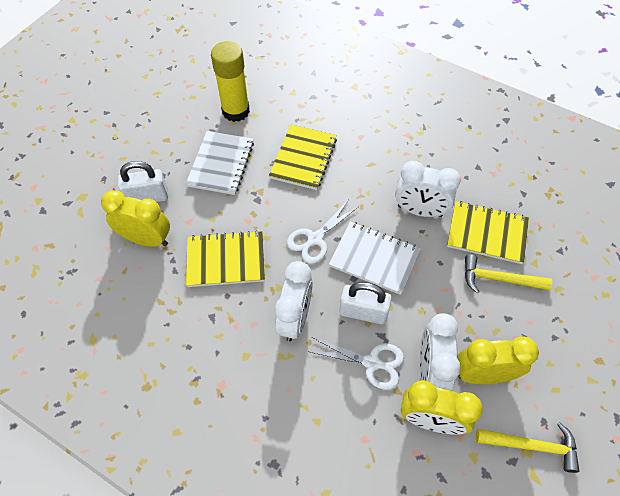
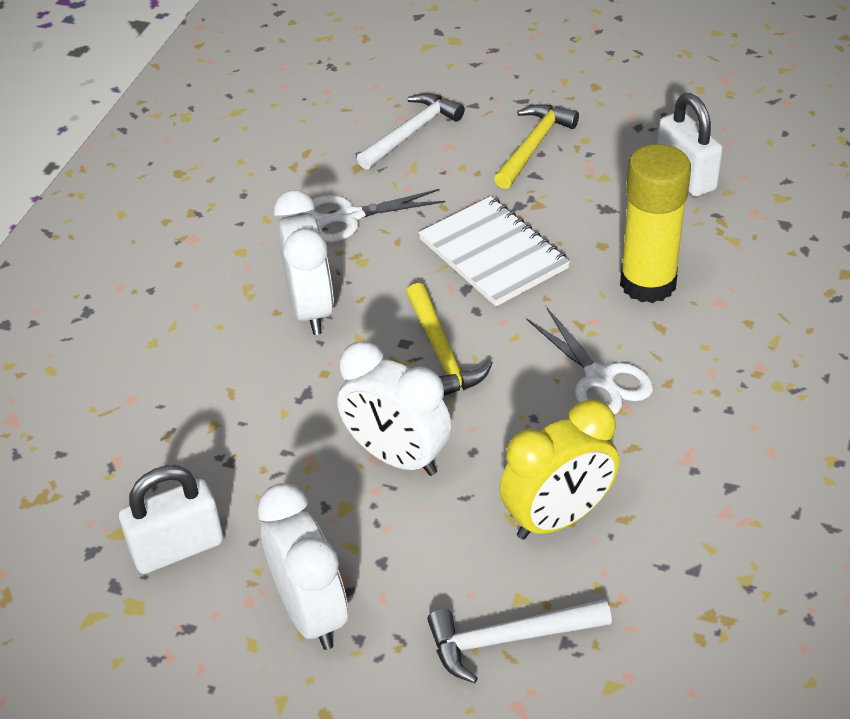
white hammer: 0 -> 2
white notebook: 2 -> 1
yellow clock: 3 -> 1
yellow notebook: 3 -> 0

